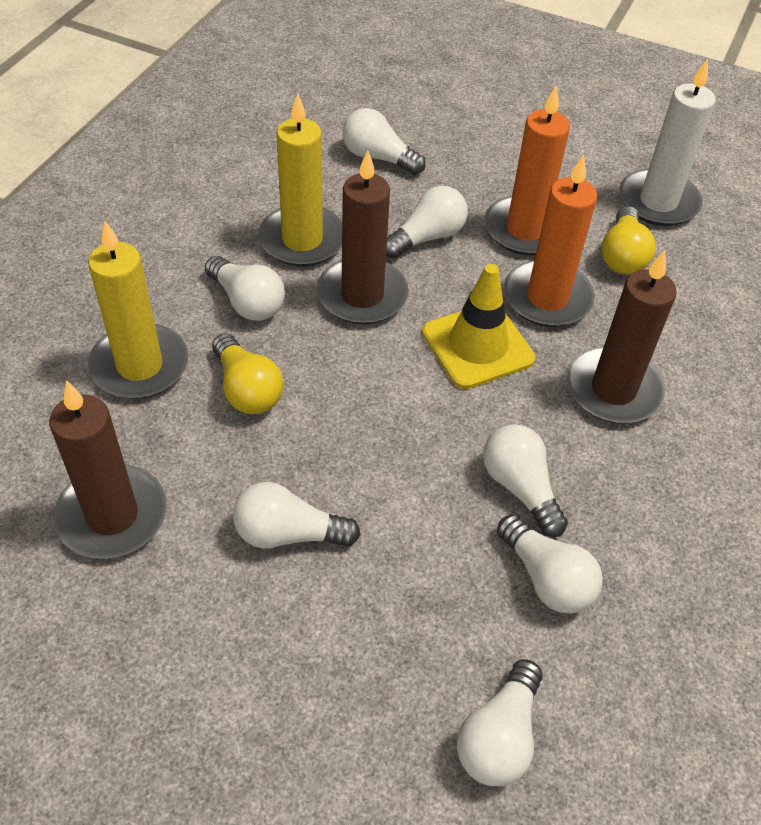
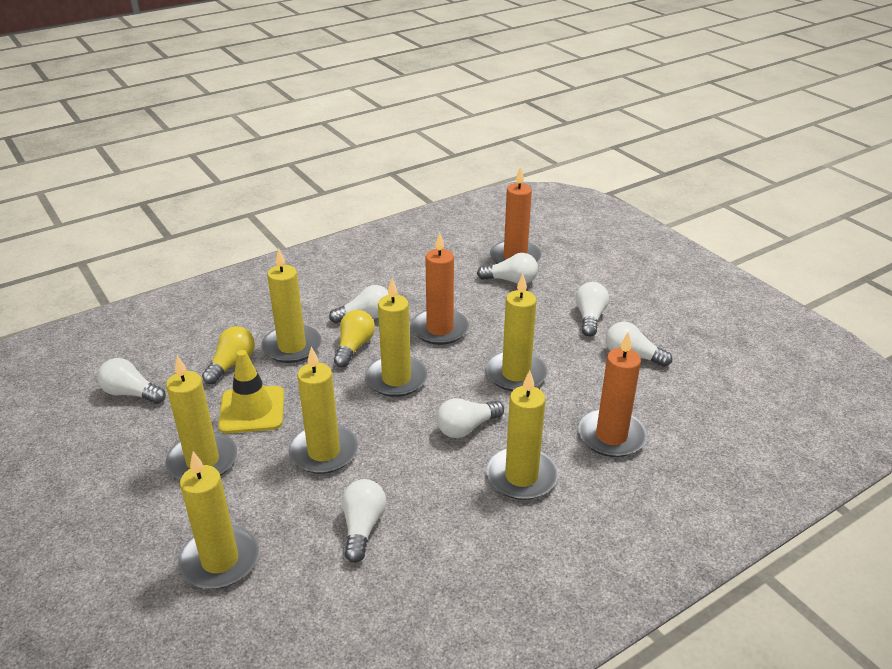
brown candle: 3 -> 0
orange candle: 2 -> 3
white candle: 1 -> 0
yellow candle: 2 -> 7

